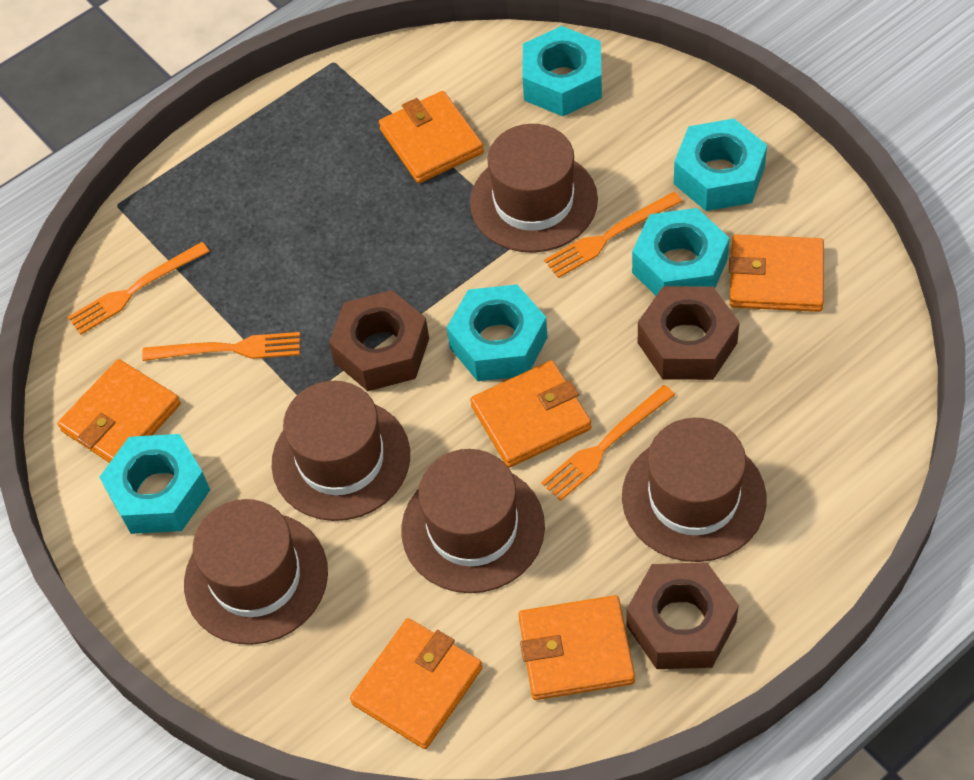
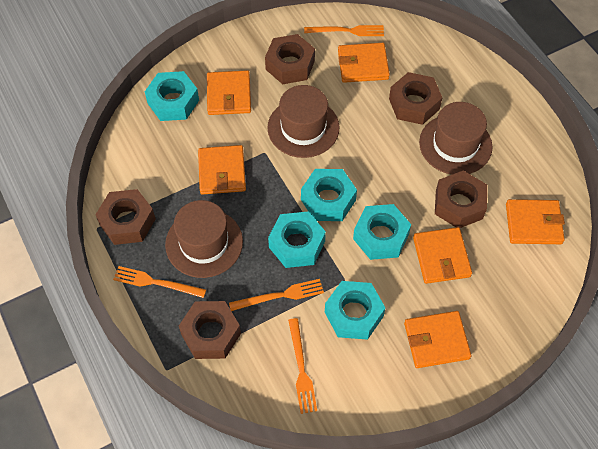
brown hat: 5 -> 3
brown nut: 3 -> 5

